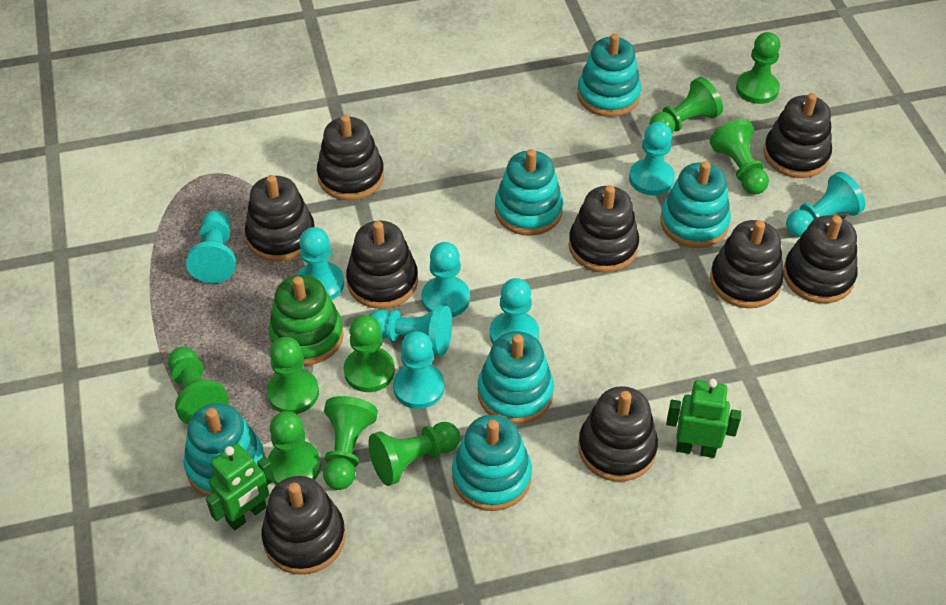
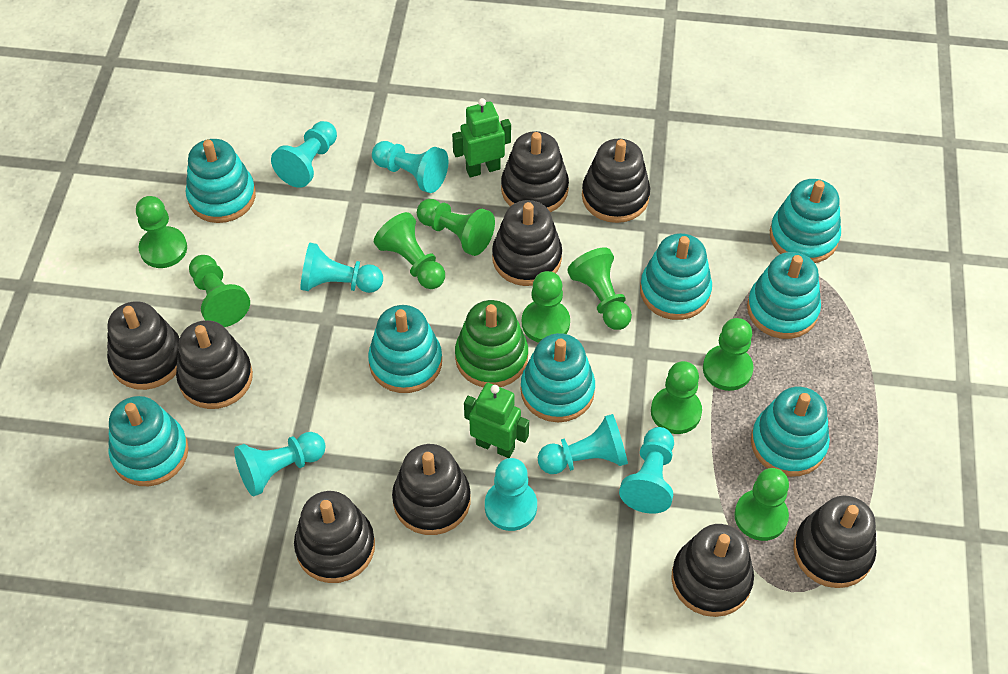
turquoise pawn: 8 -> 7
turquoise stacking toy: 6 -> 8

